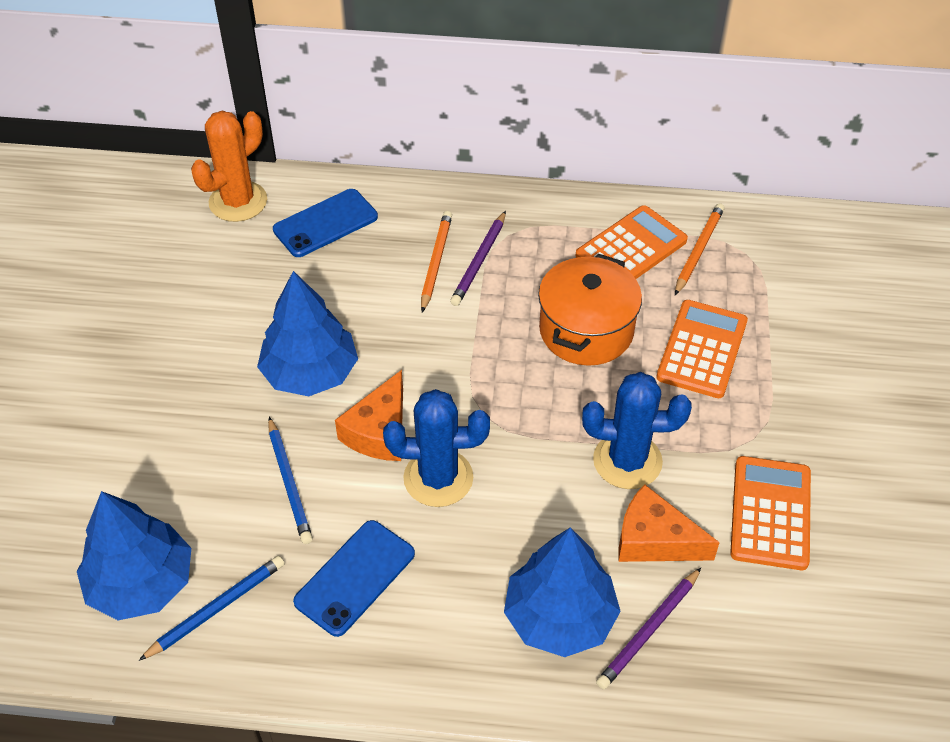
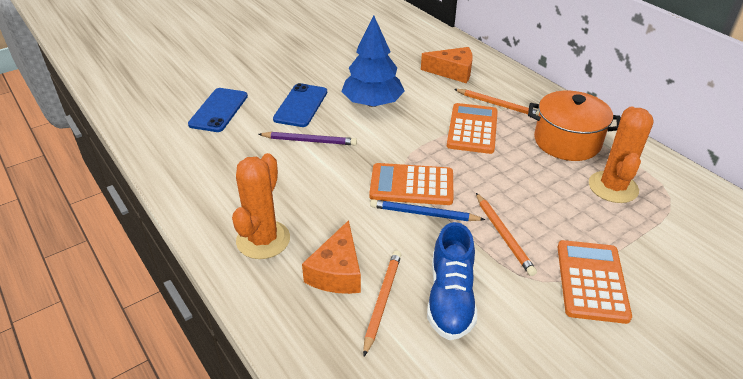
blue cactus: 2 -> 0
blue pencil: 2 -> 1
blue shoe: 0 -> 1
blue tree: 3 -> 1
orange cactus: 1 -> 2
orange pencil: 2 -> 3
purple pencil: 2 -> 1

